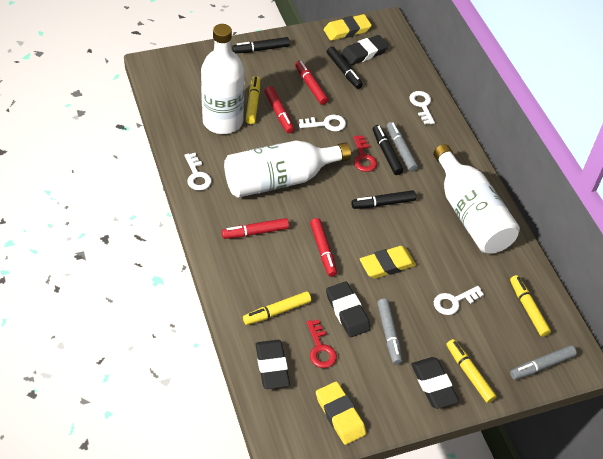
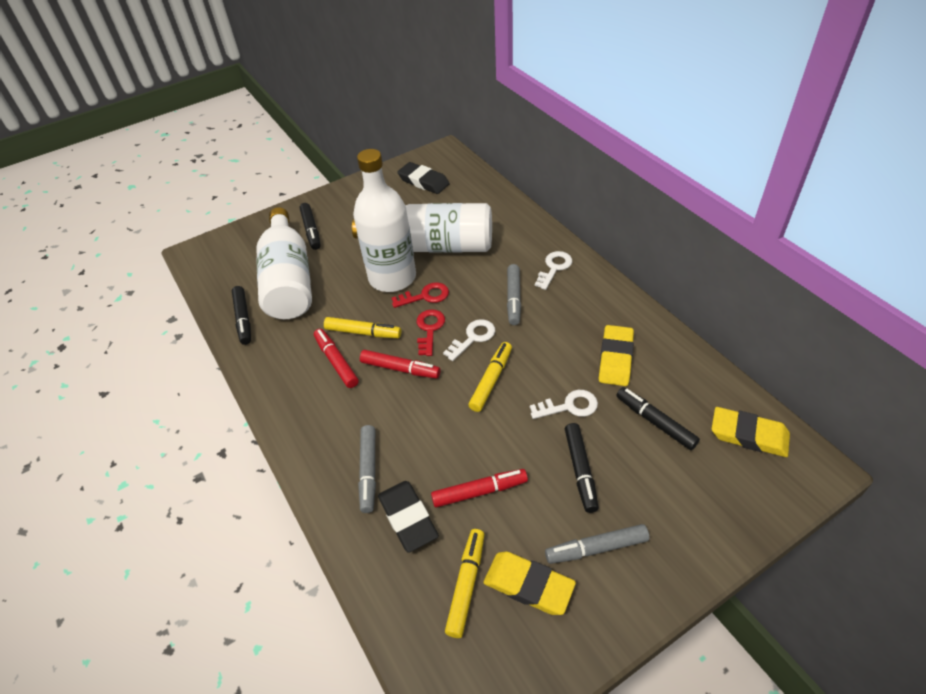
black eraser: 4 -> 2
red marker: 4 -> 3
white key: 4 -> 3
yellow marker: 4 -> 3

